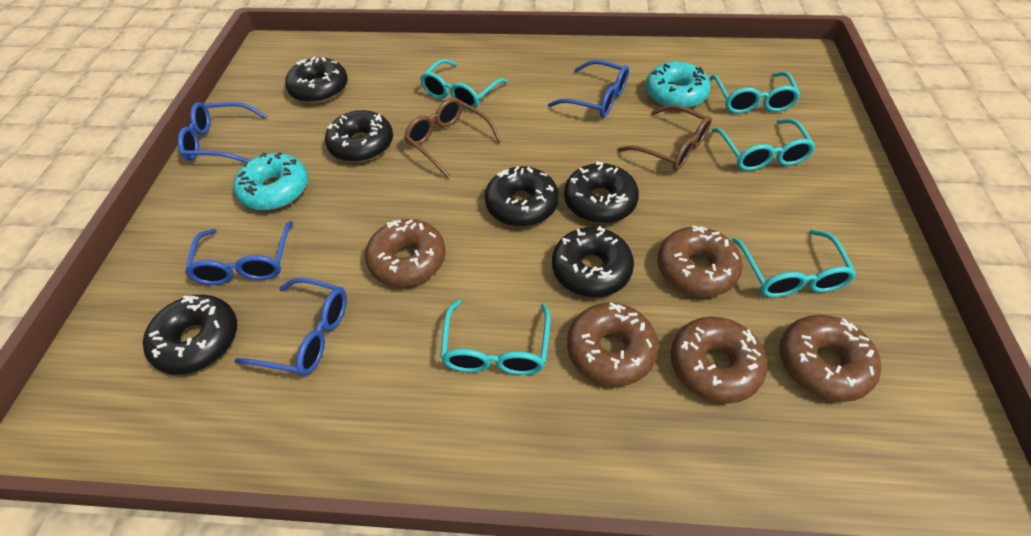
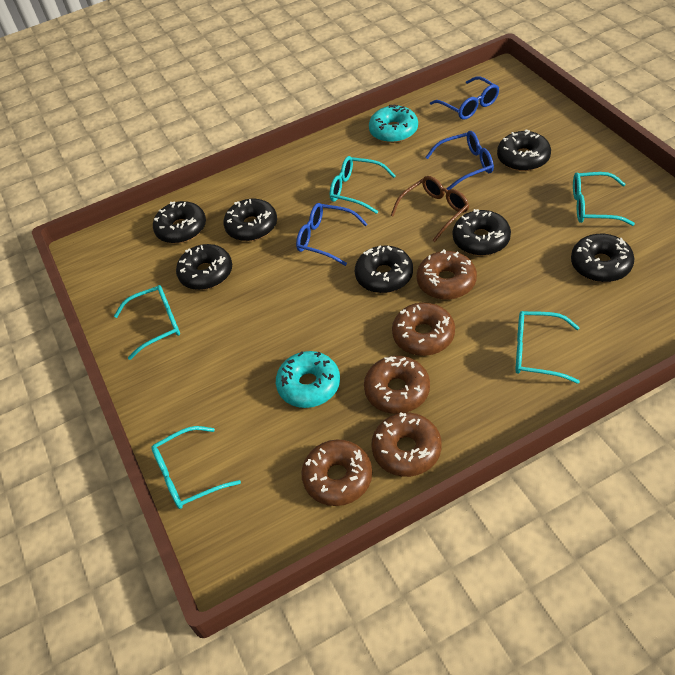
black donut: 6 -> 7
blue glasses: 4 -> 3
brown glasses: 2 -> 1

